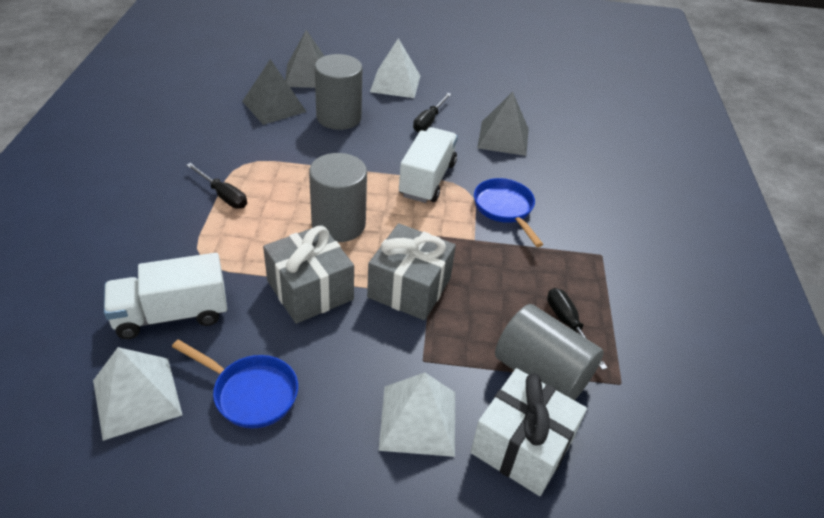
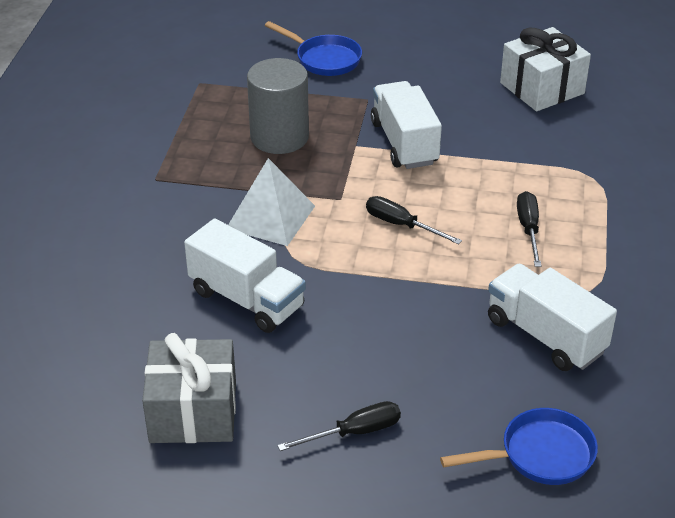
grey cylinder: 3 -> 1
grey gift: 2 -> 1
grey pyramid: 3 -> 0
white pyramid: 3 -> 1
white truck: 2 -> 3

